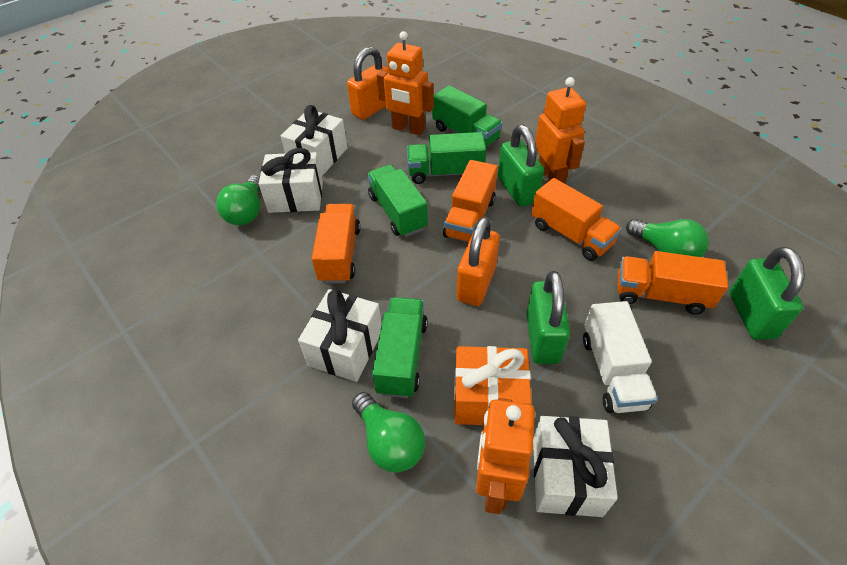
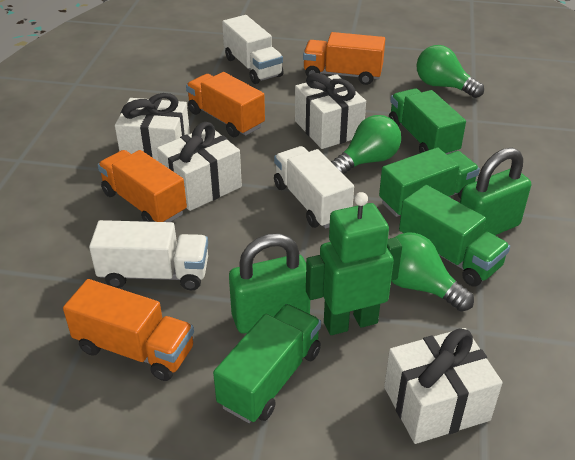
green padlock: 3 -> 2
green robot: 0 -> 1
orange gift: 1 -> 0
orange padlock: 2 -> 0
orange robot: 3 -> 0
white truck: 1 -> 3

